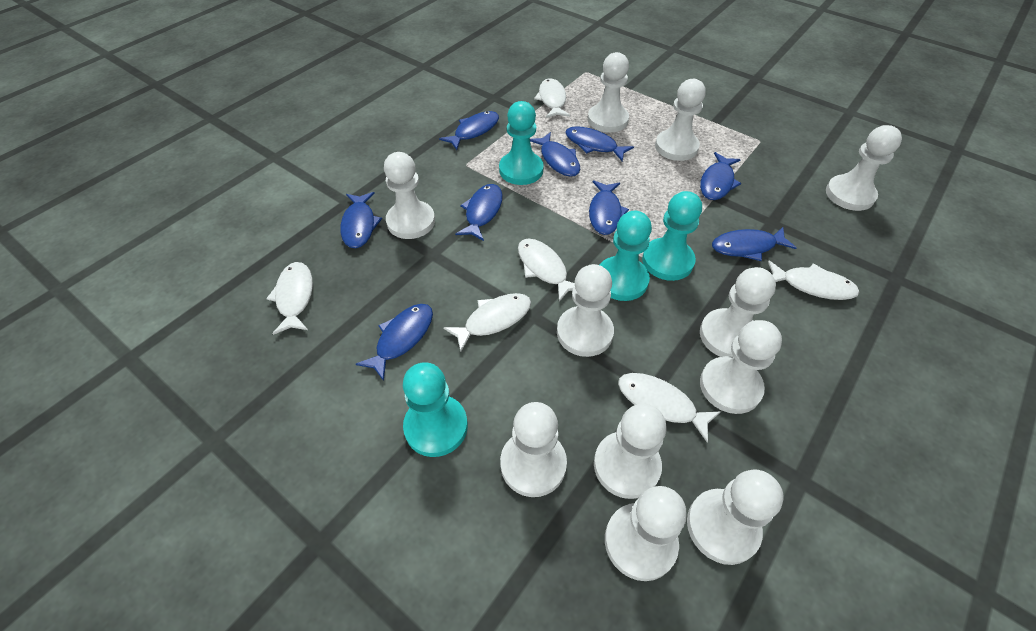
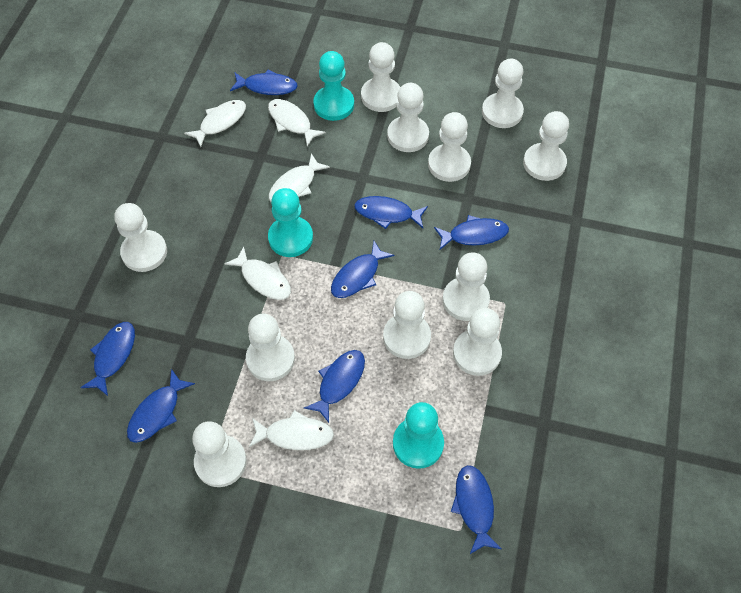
blue fish: 9 -> 8
turquoise pawn: 4 -> 3
white fish: 6 -> 5

